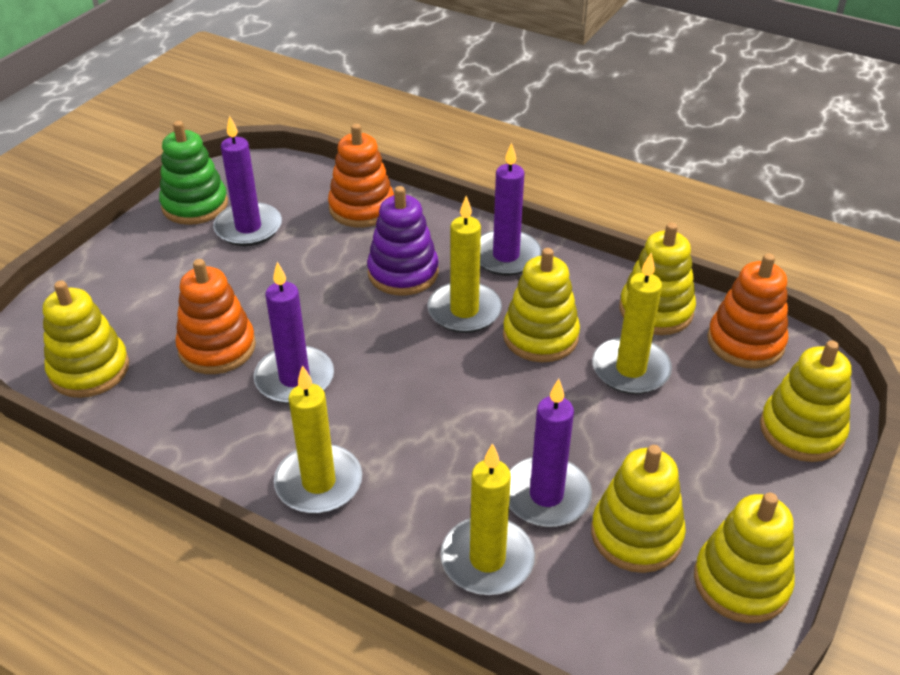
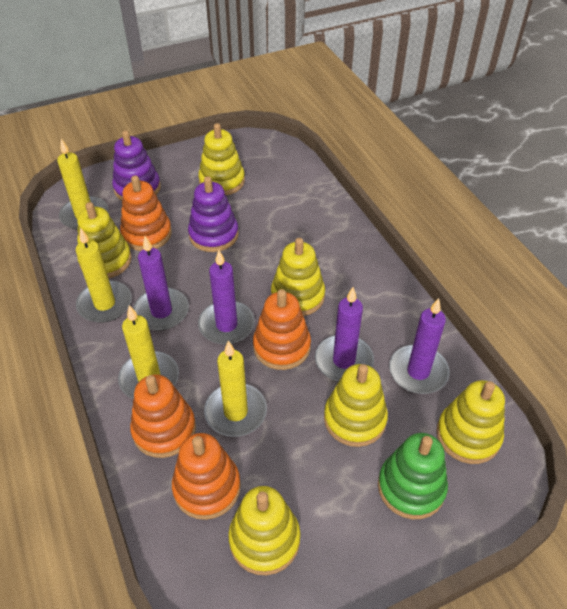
orange stacking toy: 3 -> 4
purple stacking toy: 1 -> 2

